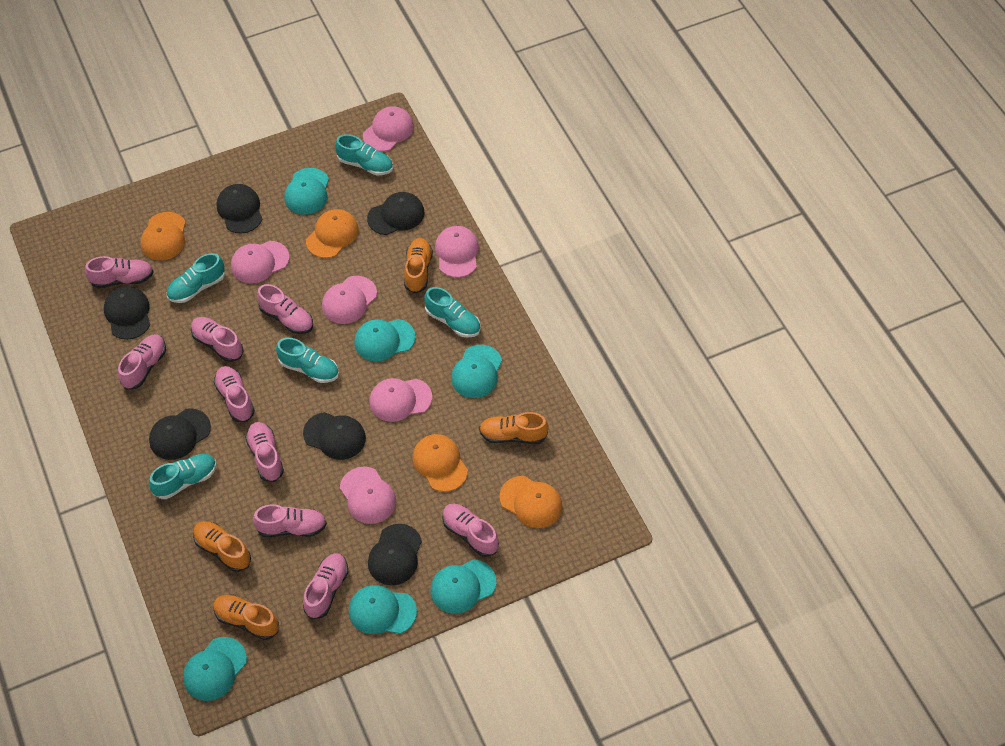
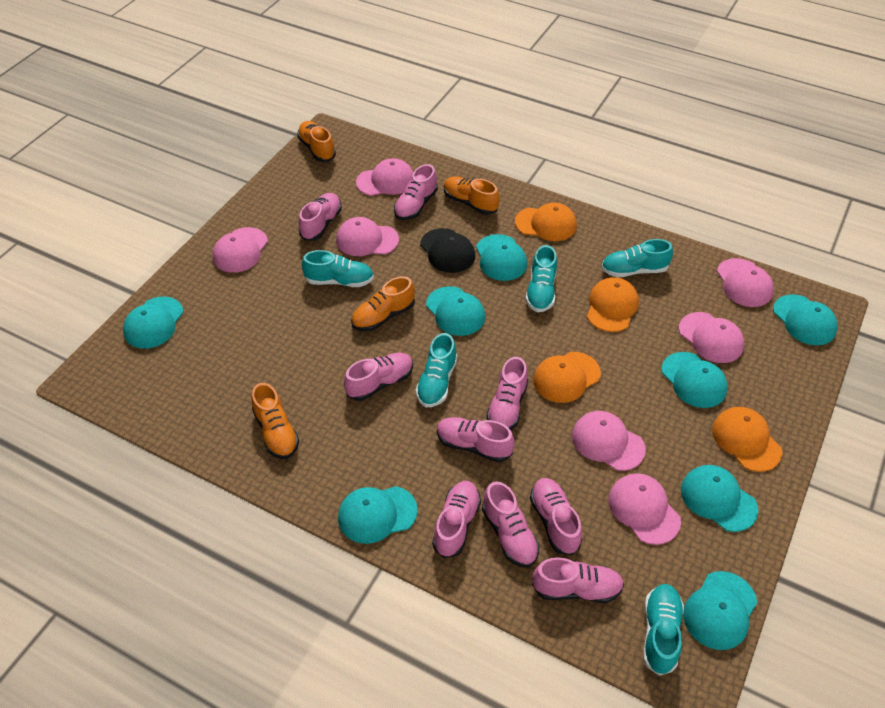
black cap: 6 -> 1
pink cap: 6 -> 7
turquoise cap: 6 -> 8

